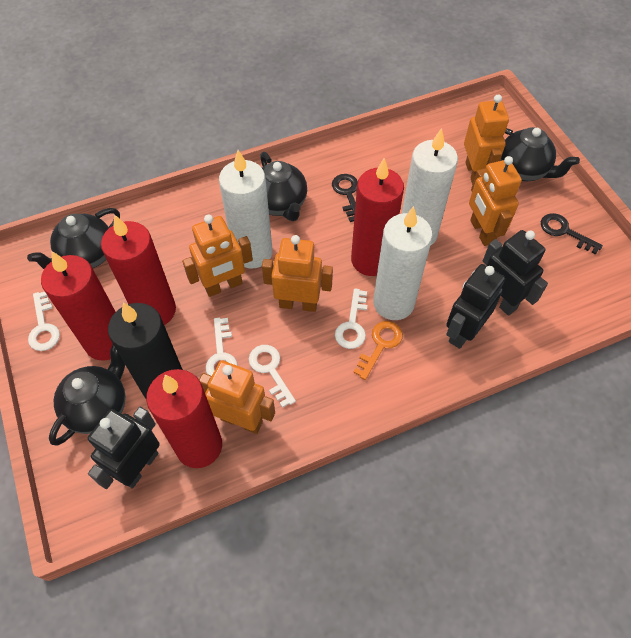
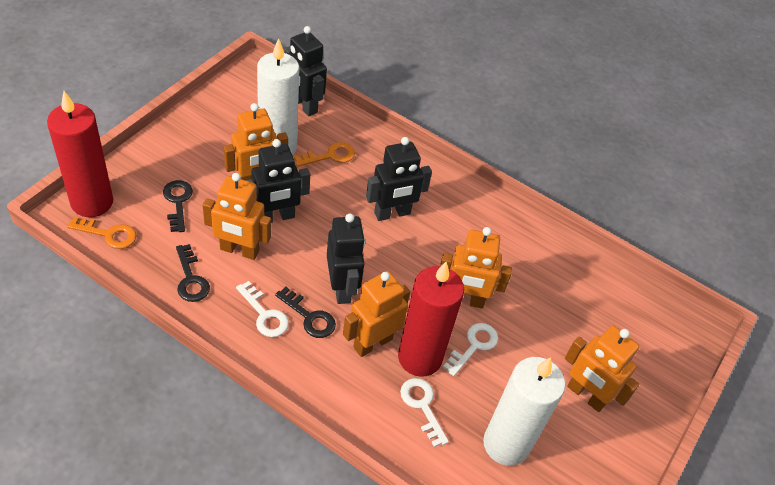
black candle: 1 -> 0
black key: 2 -> 3
black robot: 3 -> 4
black teapot: 4 -> 0
orange key: 1 -> 2
red candle: 4 -> 2
white candle: 3 -> 2
white key: 4 -> 3

